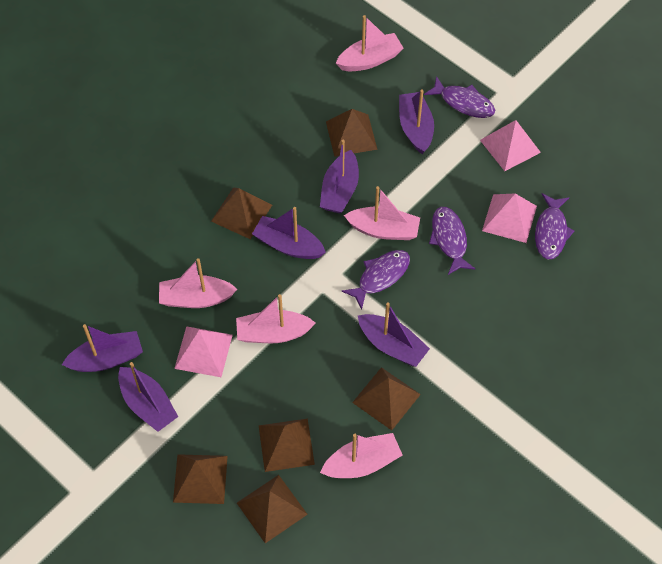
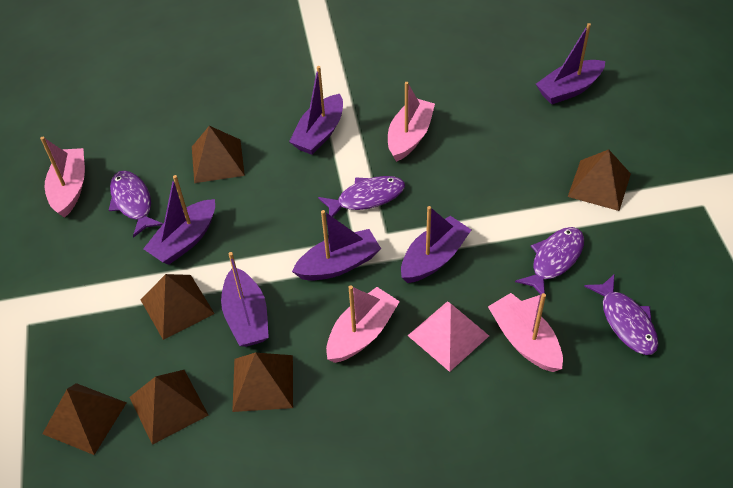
pink boat: 5 -> 4
pink pyramid: 3 -> 1

